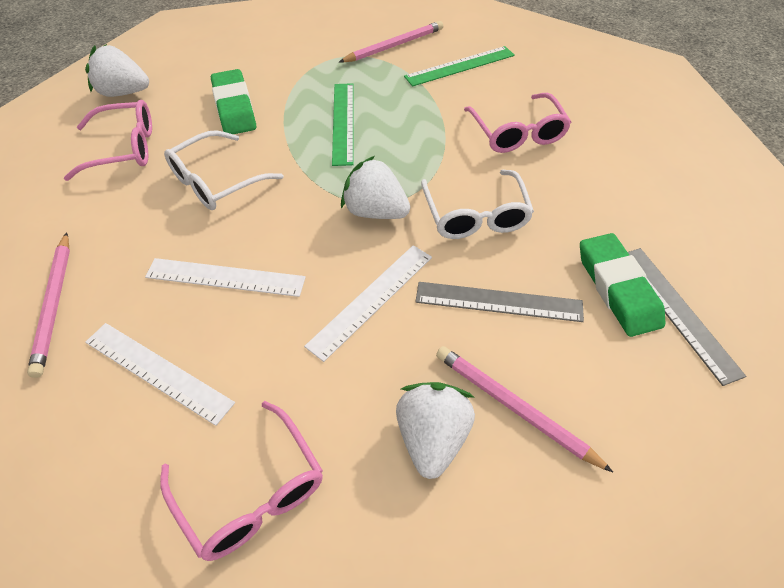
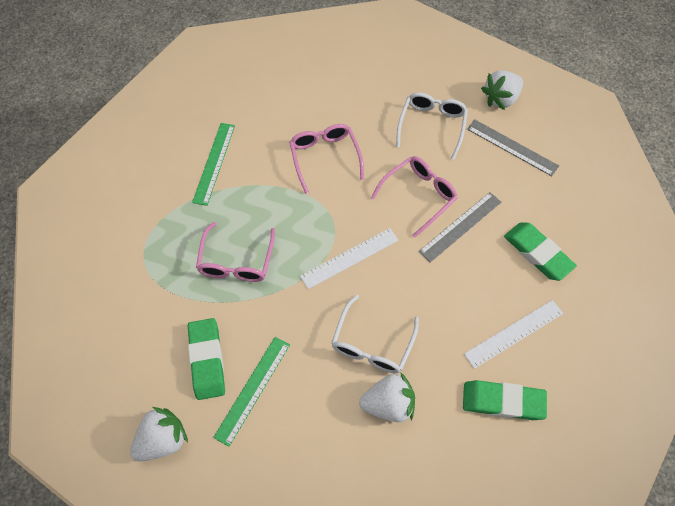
green eraser: 2 -> 3
pink pencil: 3 -> 0
white ruler: 3 -> 2

